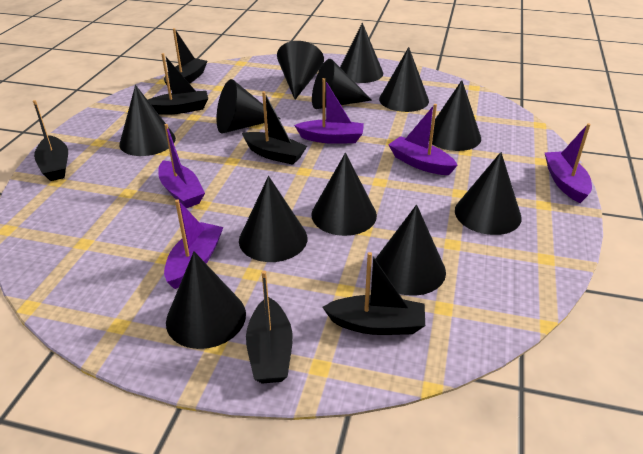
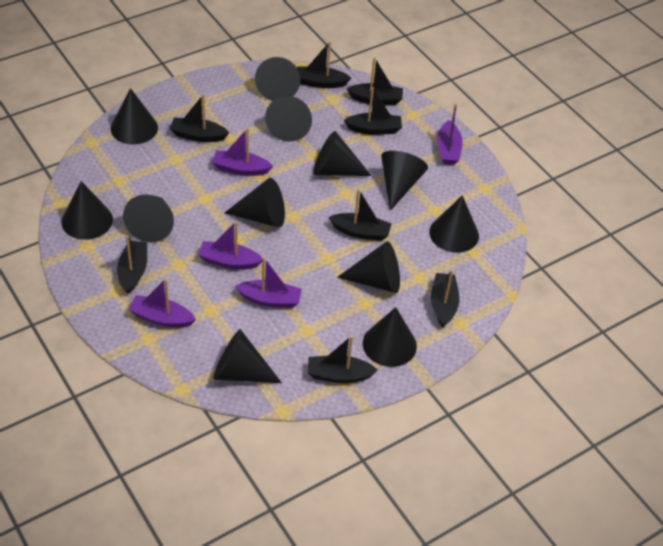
black boat: 6 -> 8

